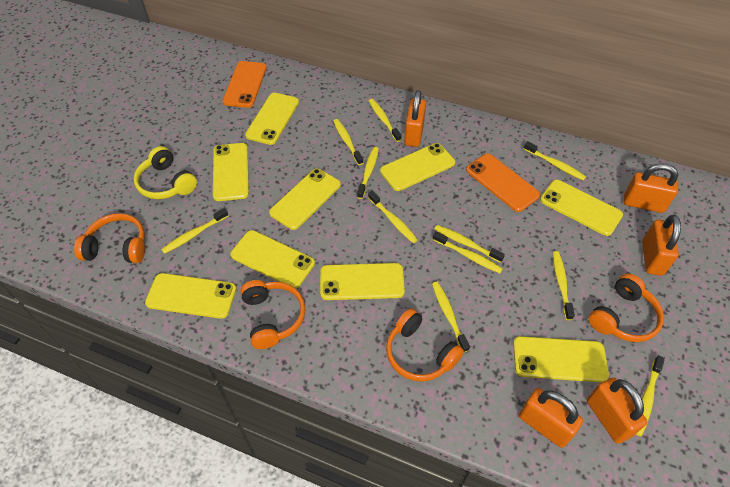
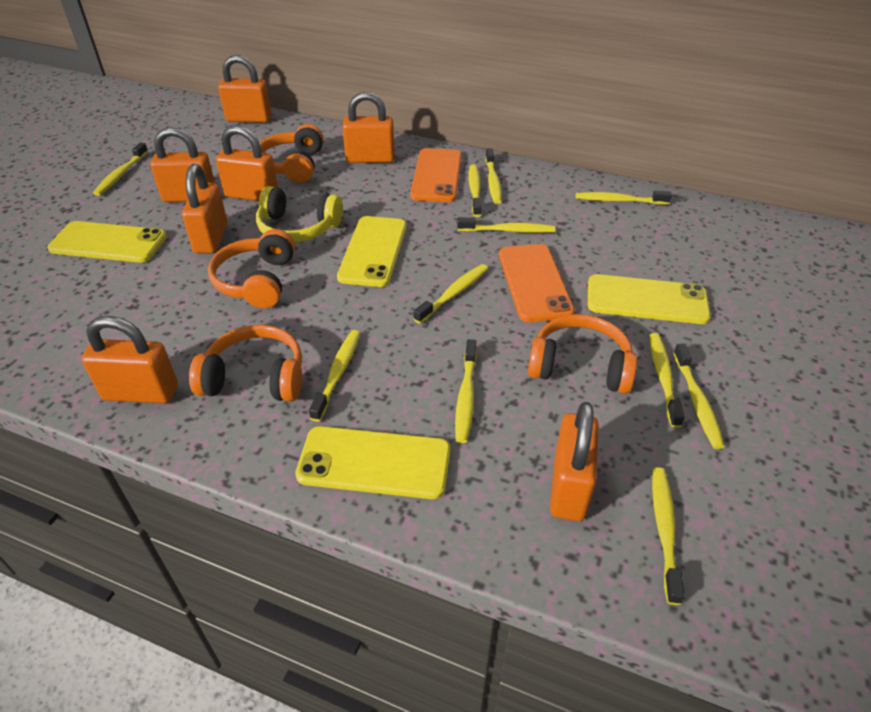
orange padlock: 5 -> 7
yellow phone: 9 -> 4

